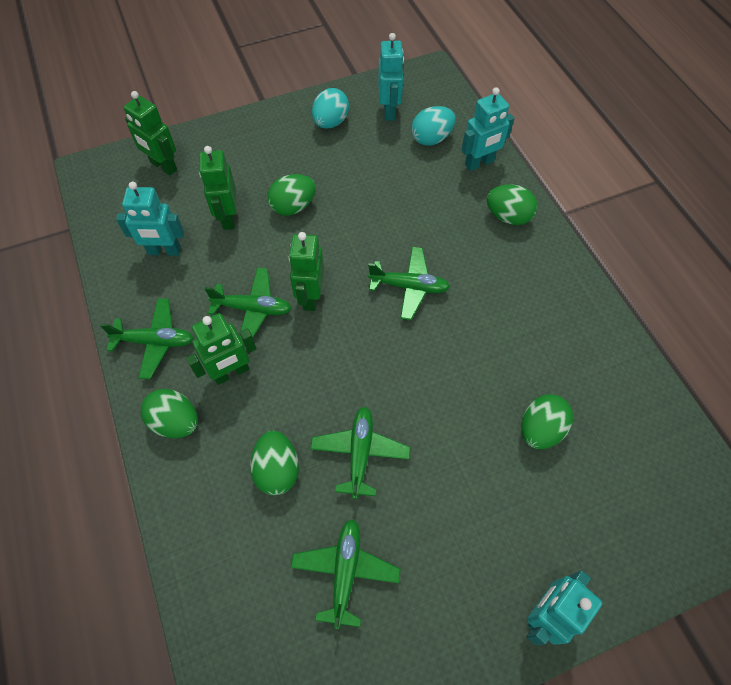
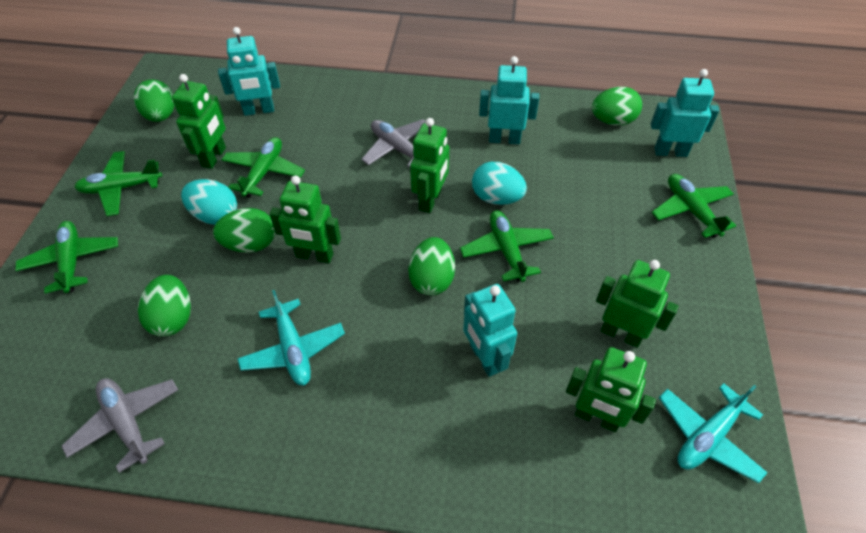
green robot: 4 -> 5
grey plane: 0 -> 2
turquoise plane: 0 -> 2

